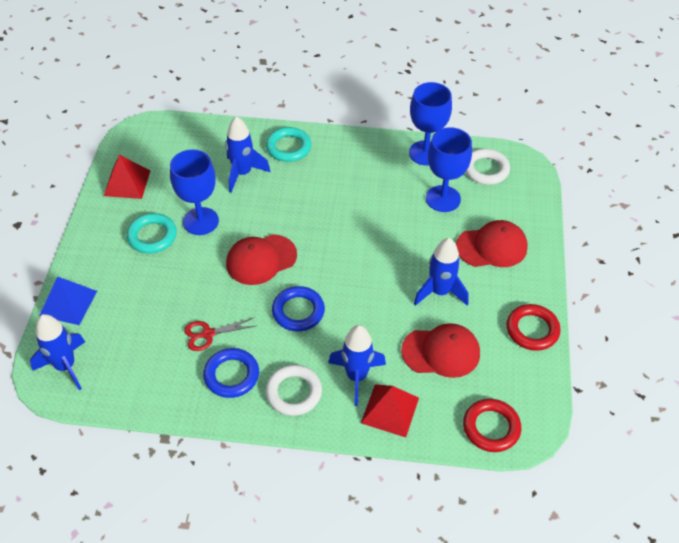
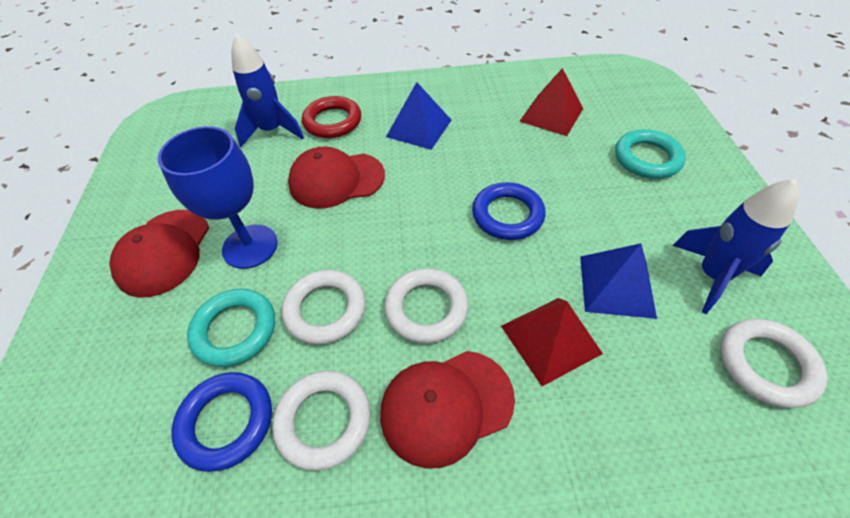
blue goblet: 3 -> 1
blue pyramid: 1 -> 2
blue rocket: 4 -> 2
red ring: 2 -> 1
red scissors: 1 -> 0
white ring: 2 -> 4

